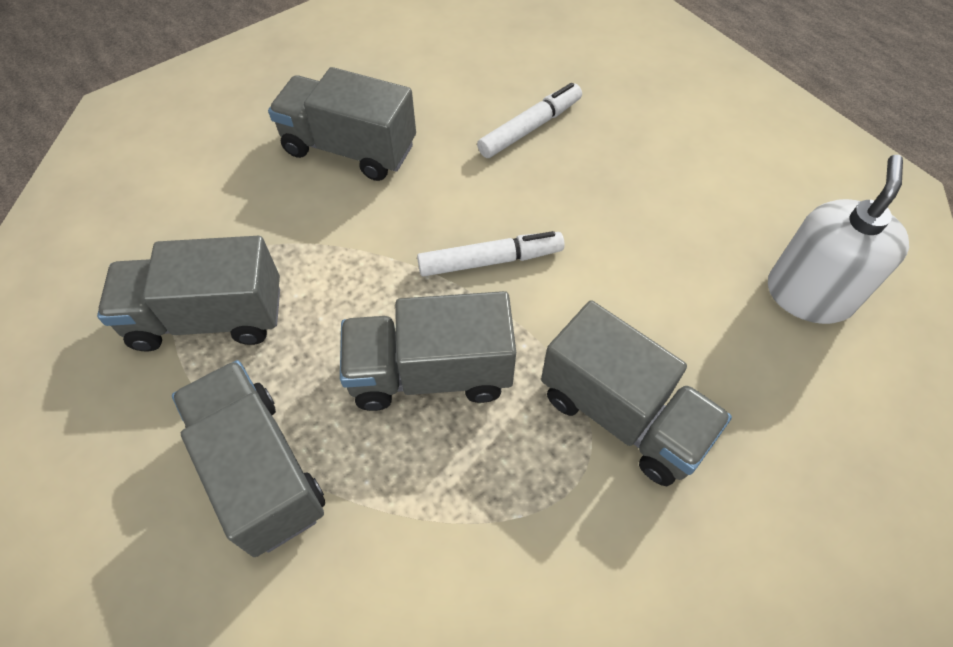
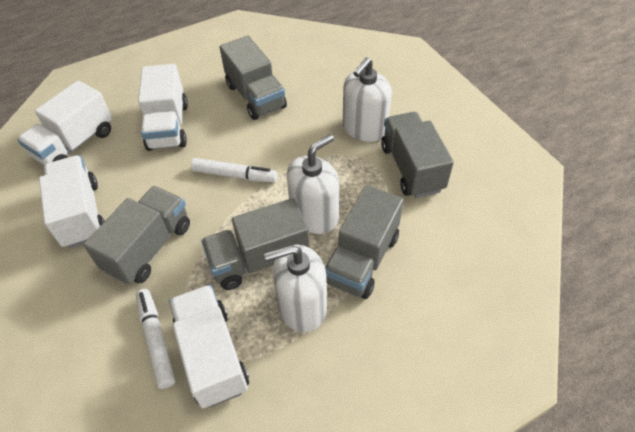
white soap dispenser: 1 -> 3
white truck: 0 -> 4

